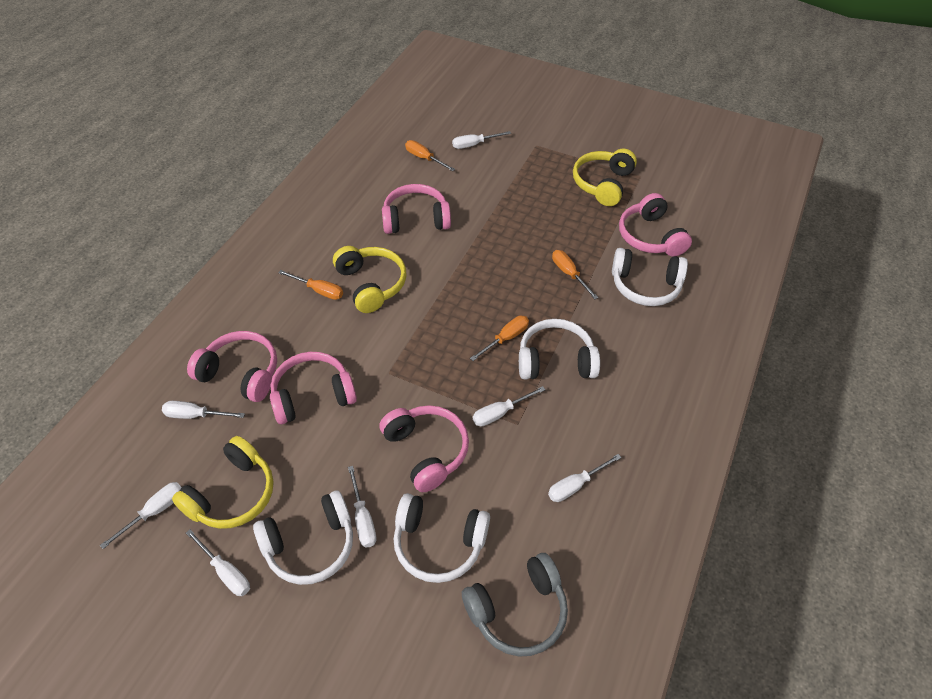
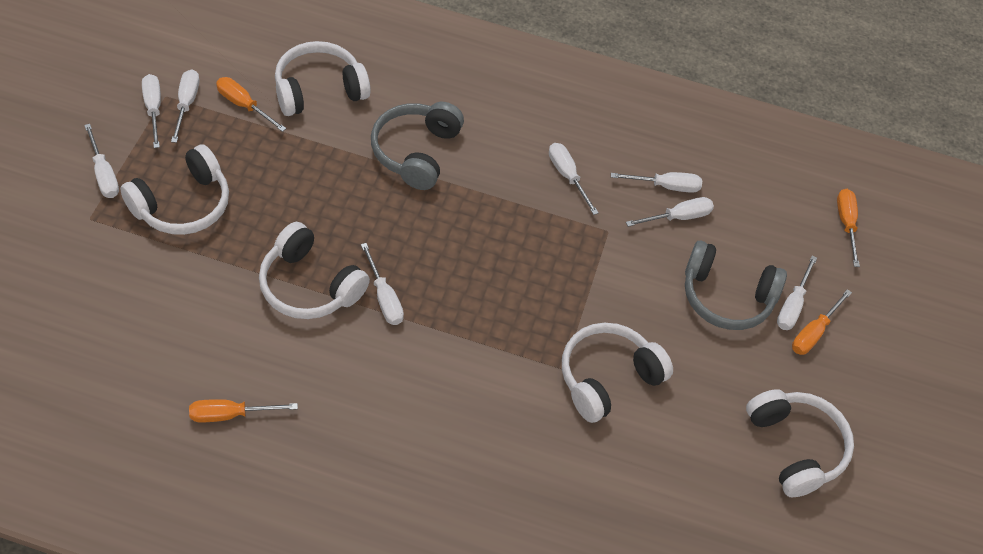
grey headphones: 1 -> 2
pink headphones: 5 -> 0
white headphones: 4 -> 5
white screwdriver: 7 -> 8
yellow headphones: 3 -> 0

